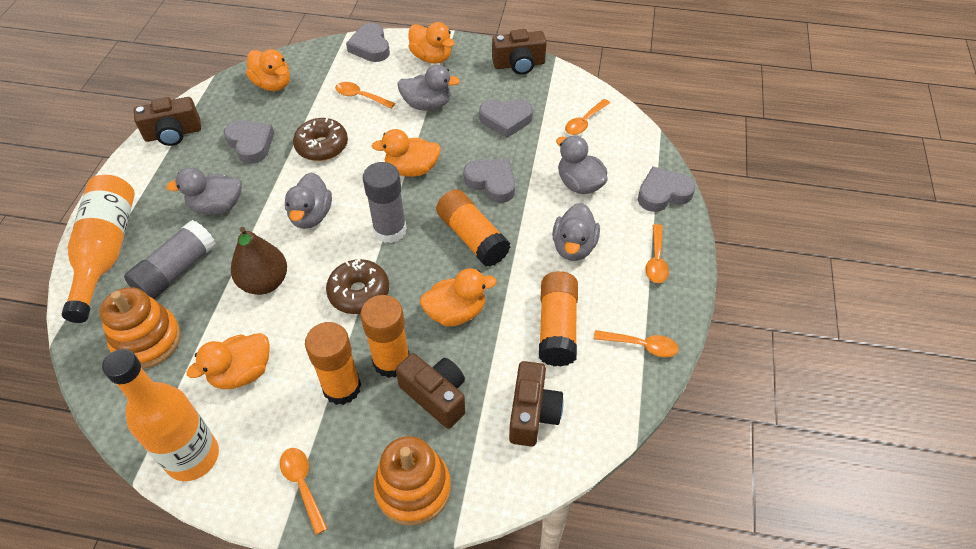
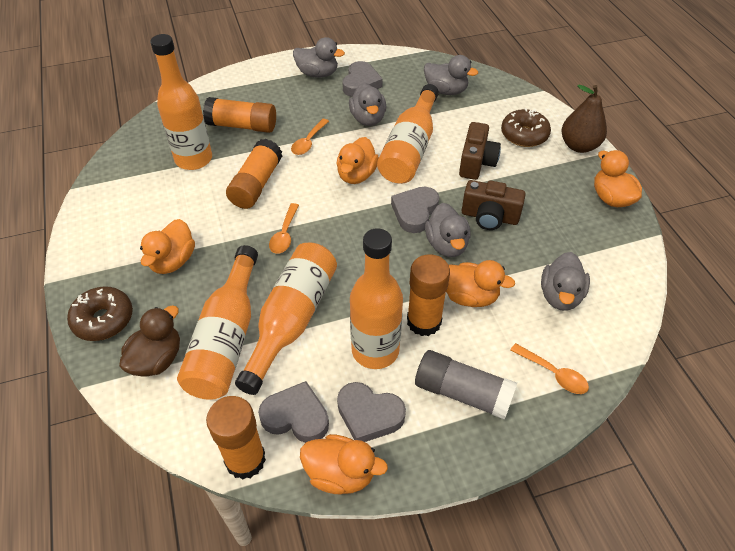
brown camera: 4 -> 2
brown duck: 0 -> 1
grey glue stick: 2 -> 1
grey heart: 5 -> 4
orange bottle: 2 -> 5
orange spoon: 5 -> 3
orange stacking toy: 2 -> 0

